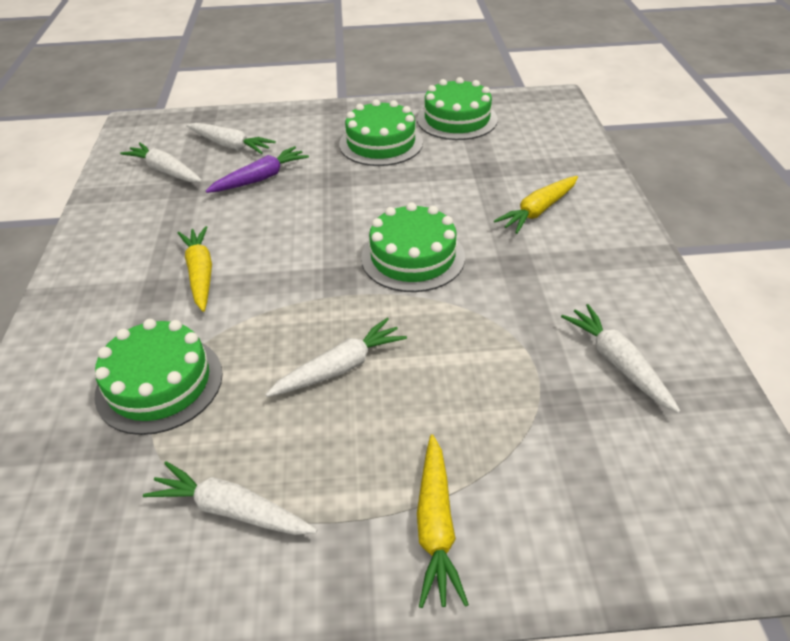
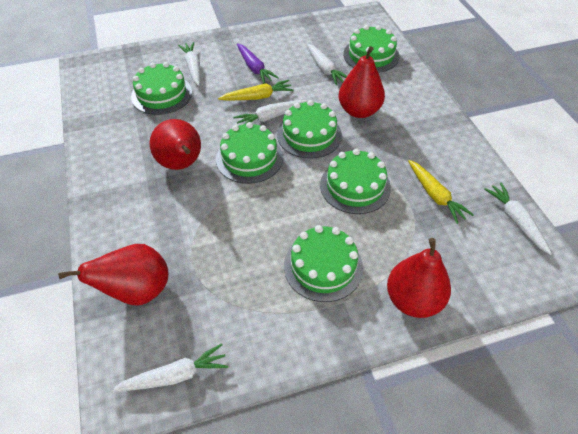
green cake: 4 -> 6
red pear: 0 -> 4
yellow carrot: 3 -> 2

